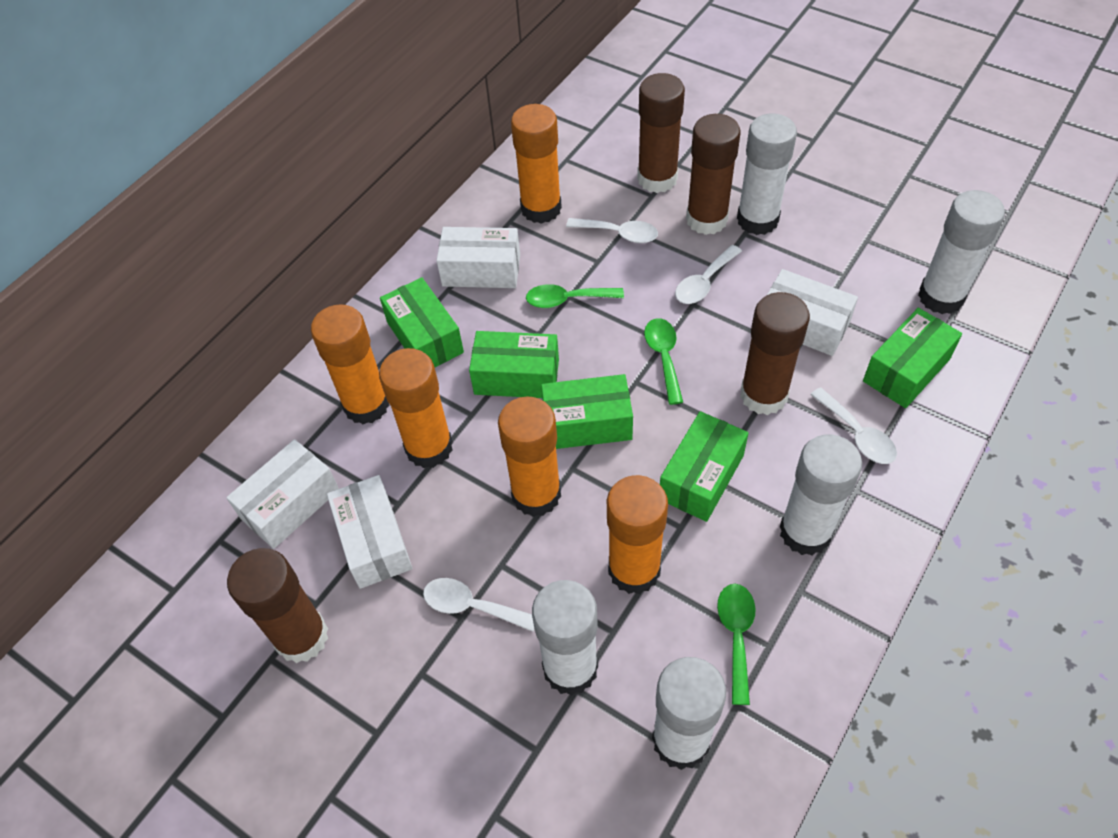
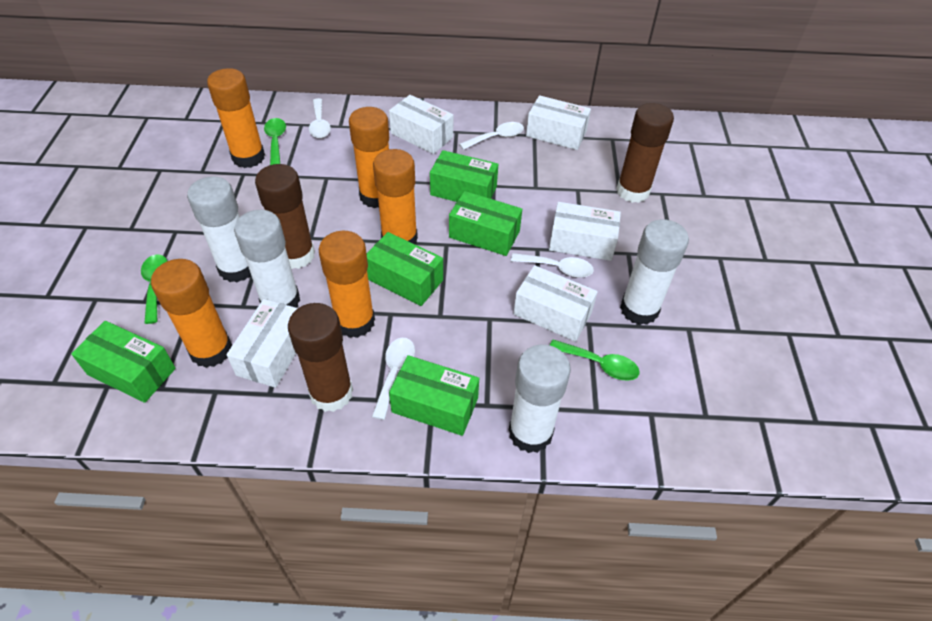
brown glue stick: 4 -> 3
white box: 4 -> 5
white glue stick: 5 -> 4

